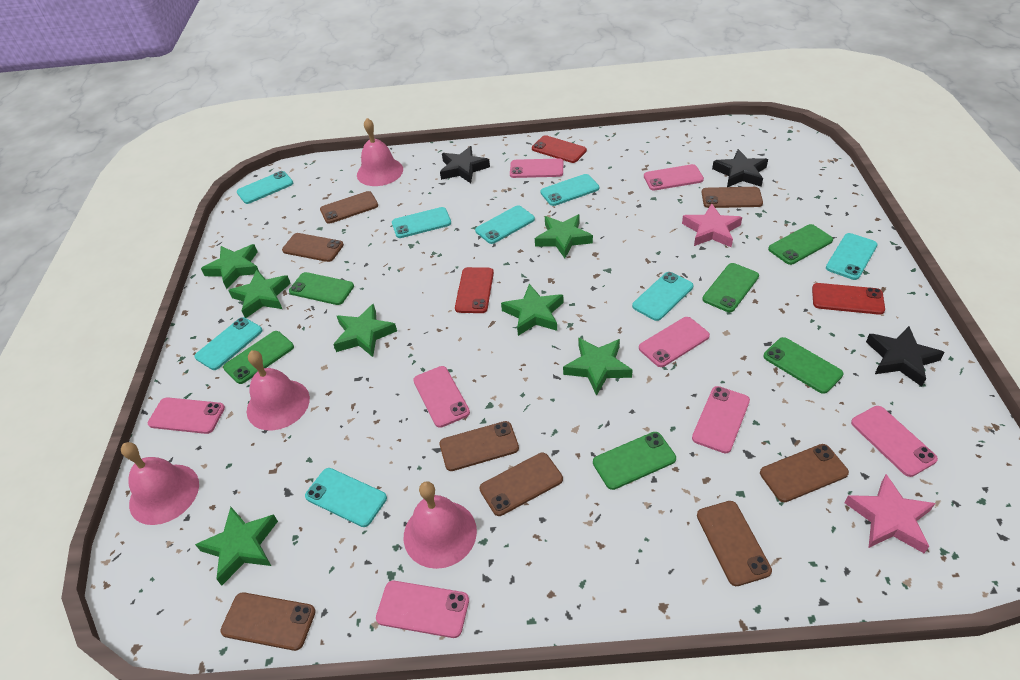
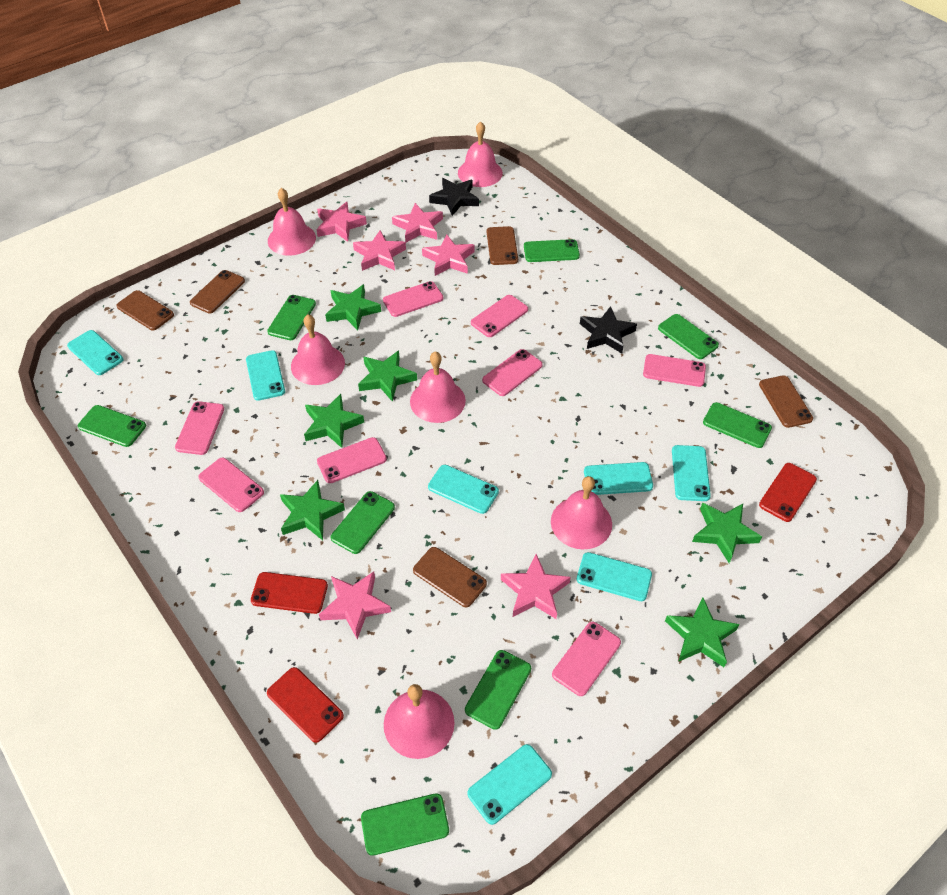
black star: 3 -> 2
brown phone: 8 -> 5
green phone: 6 -> 8
green star: 7 -> 6
pink bell: 4 -> 6
pink star: 2 -> 6
turquoise phone: 8 -> 7

